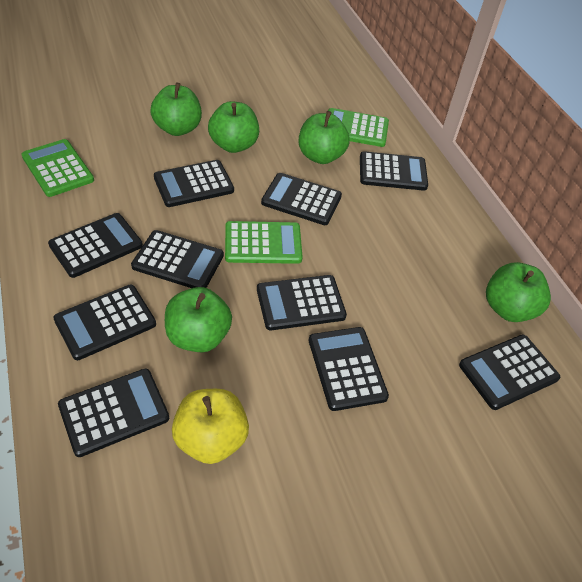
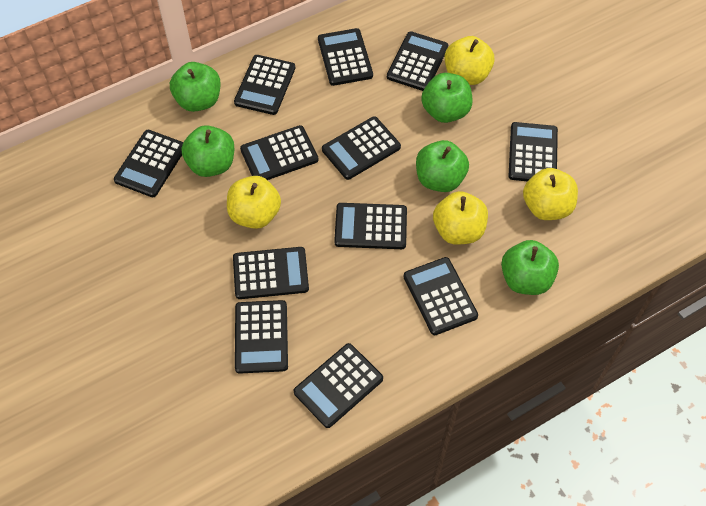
black calculator: 10 -> 12
green calculator: 3 -> 0
yellow apple: 1 -> 4

